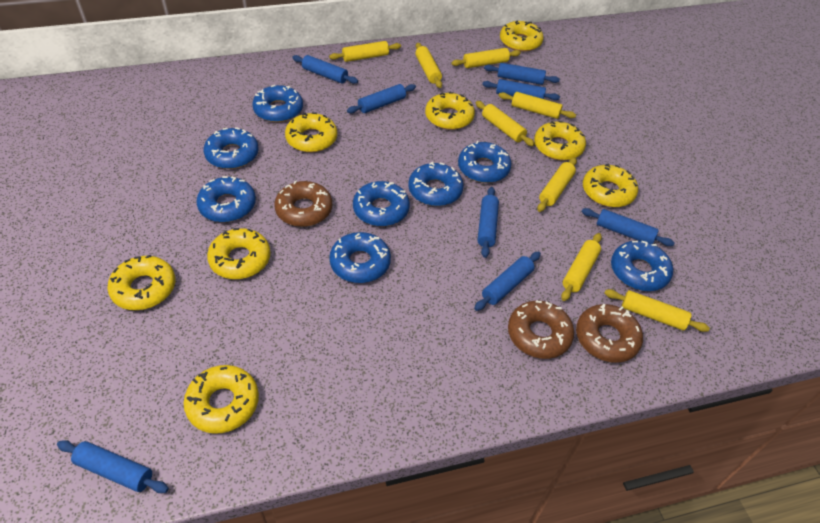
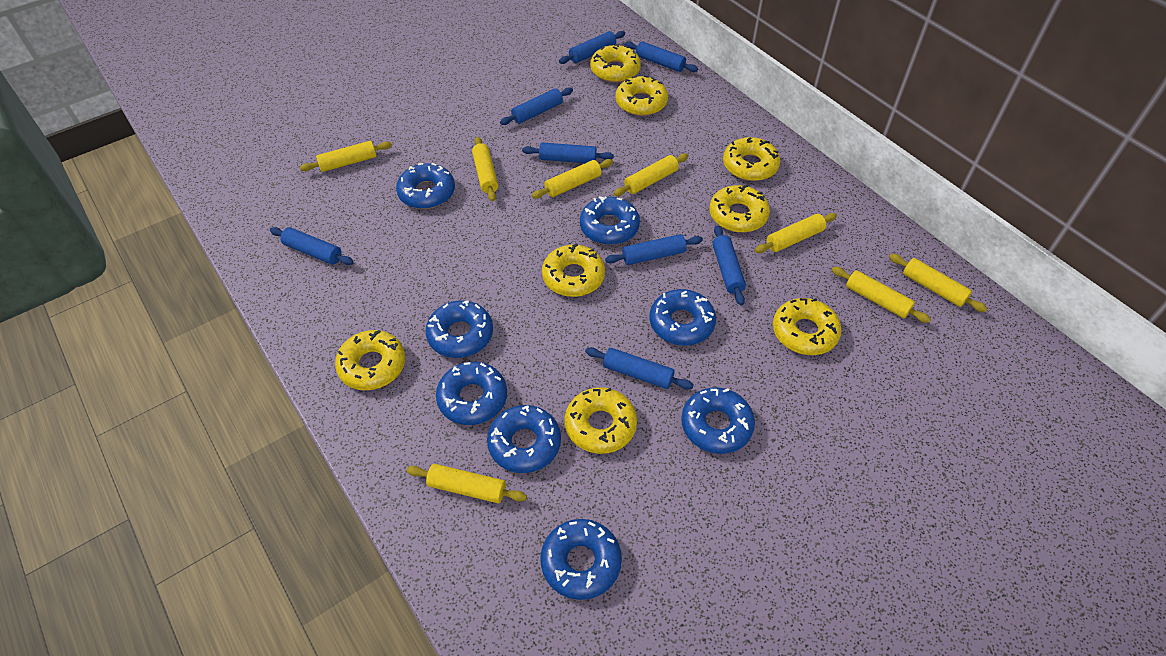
brown donut: 3 -> 0

